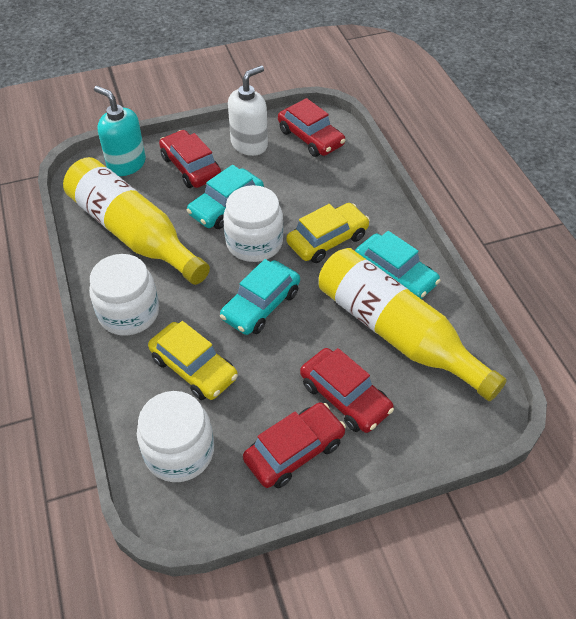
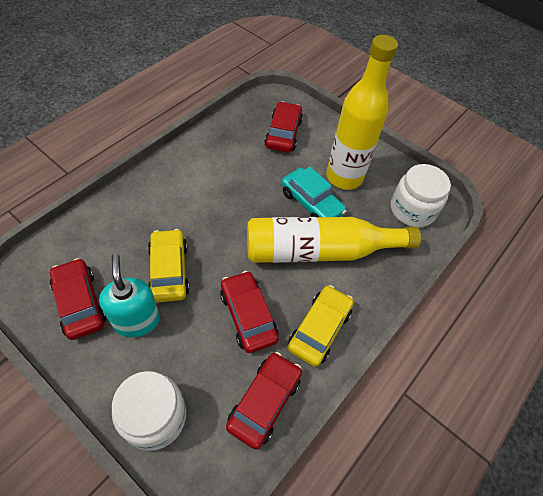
turquoise car: 3 -> 1
white jar: 3 -> 2
white soap dispenser: 1 -> 0

